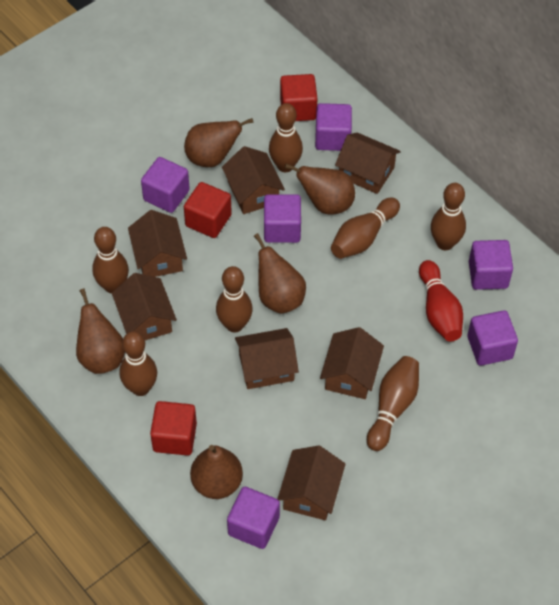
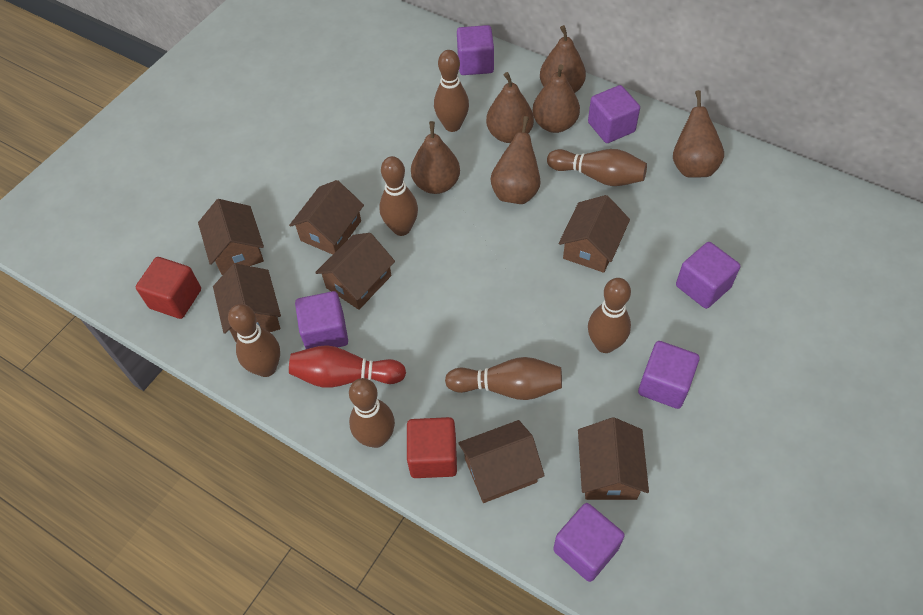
brown pear: 5 -> 6
red cube: 3 -> 2

